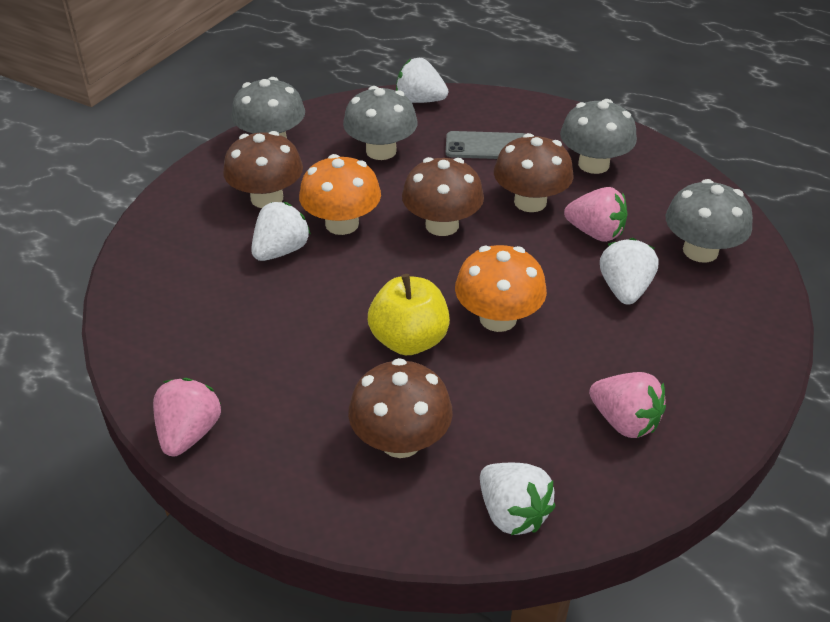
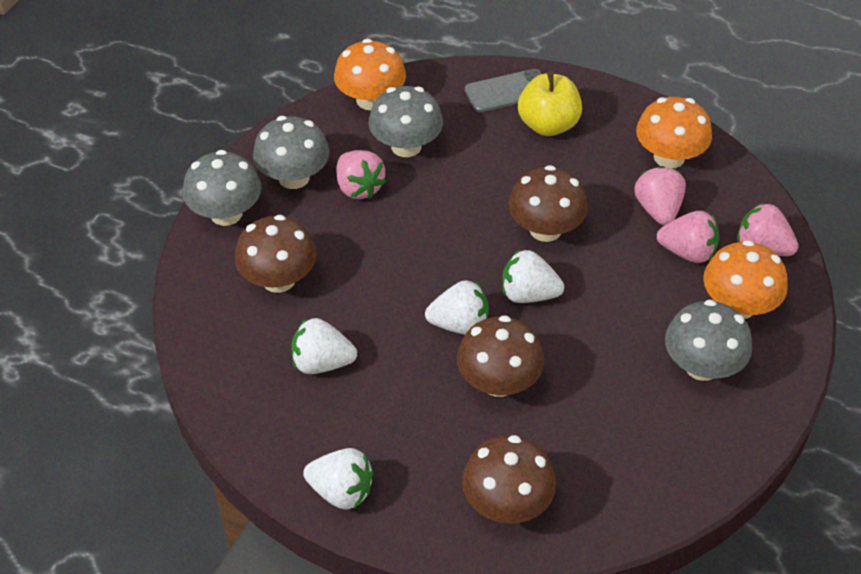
orange mushroom: 2 -> 3
pink strawberry: 3 -> 4

